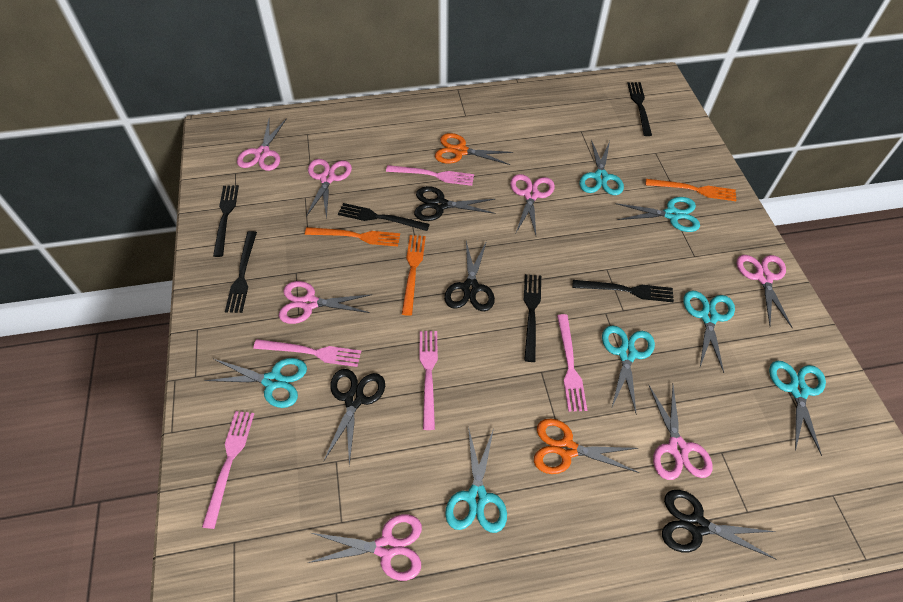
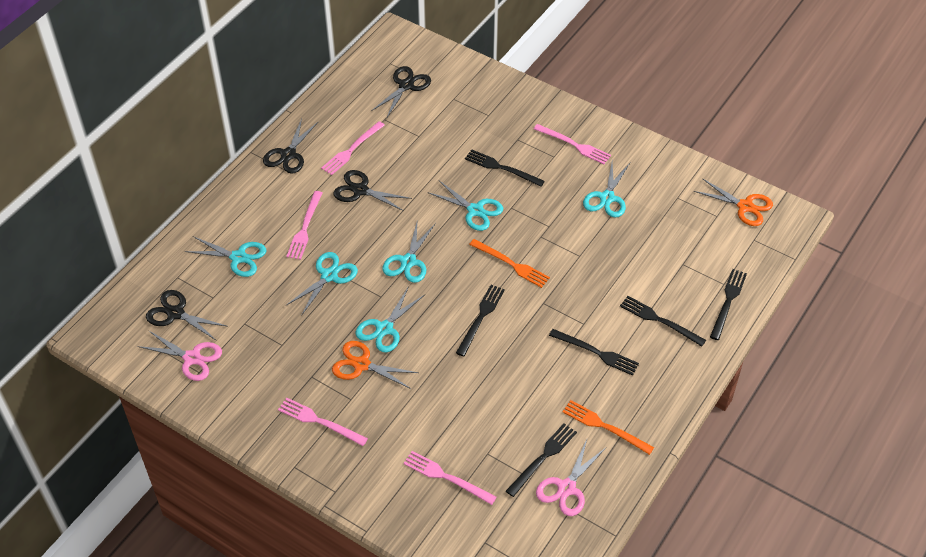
orange fork: 3 -> 2
pink scissors: 7 -> 2
turquoise scissors: 7 -> 6

